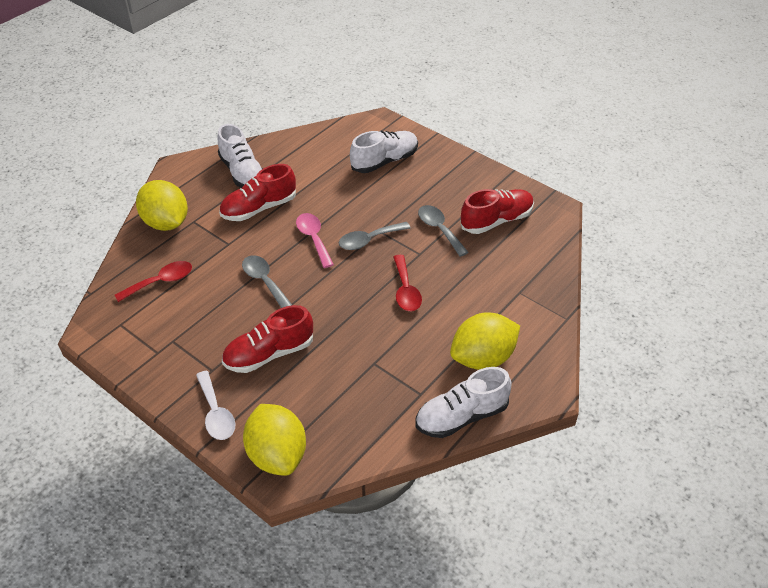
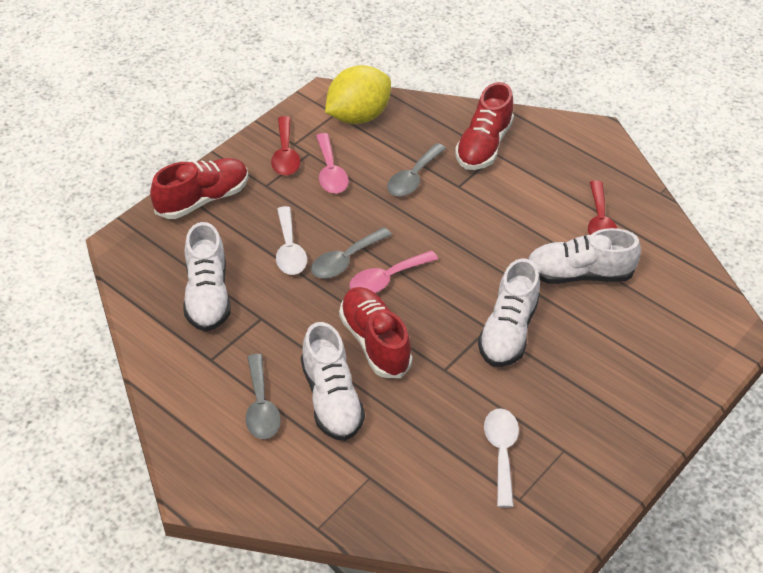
pink spoon: 1 -> 2
white shoe: 3 -> 4
white spoon: 1 -> 2
yellow lemon: 3 -> 1

